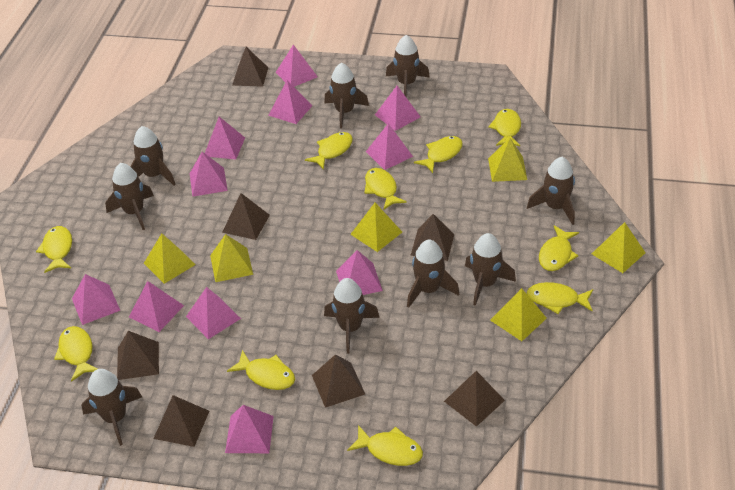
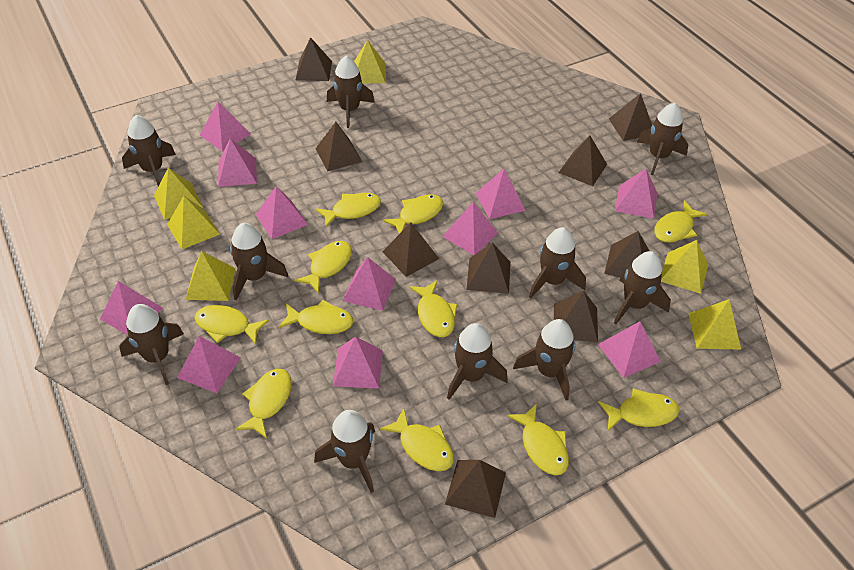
brown pyramid: 7 -> 9
brown rocket: 9 -> 10
yellow fish: 10 -> 11

